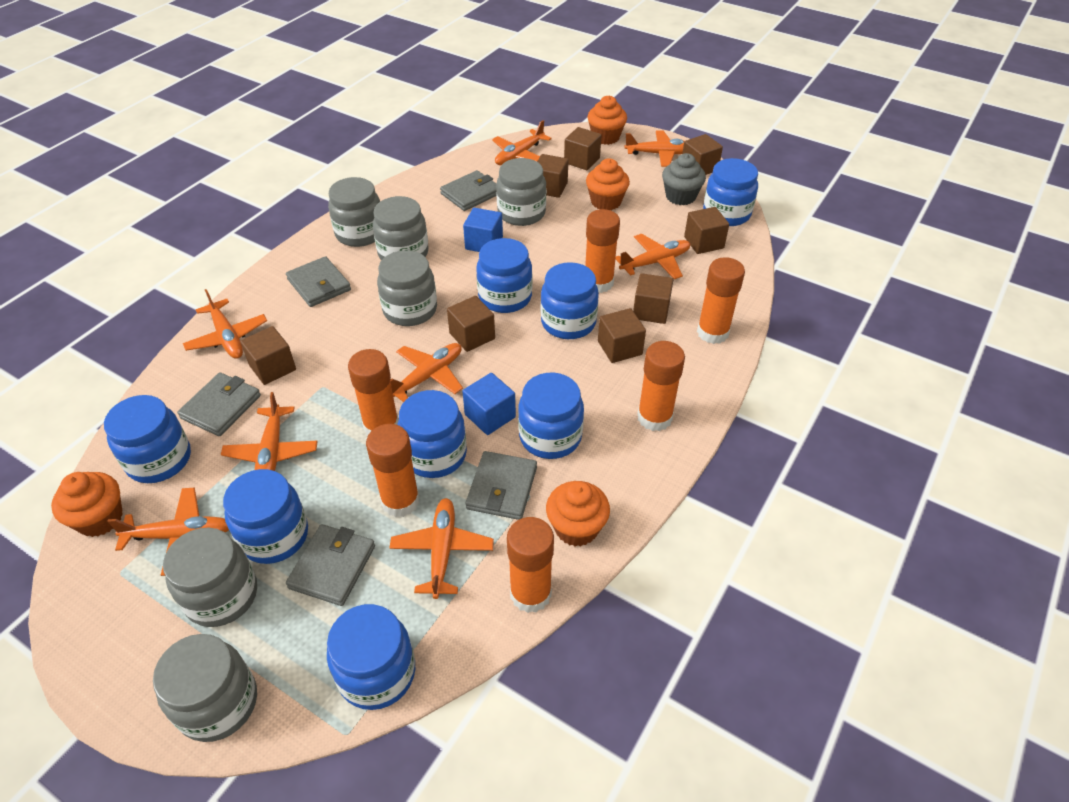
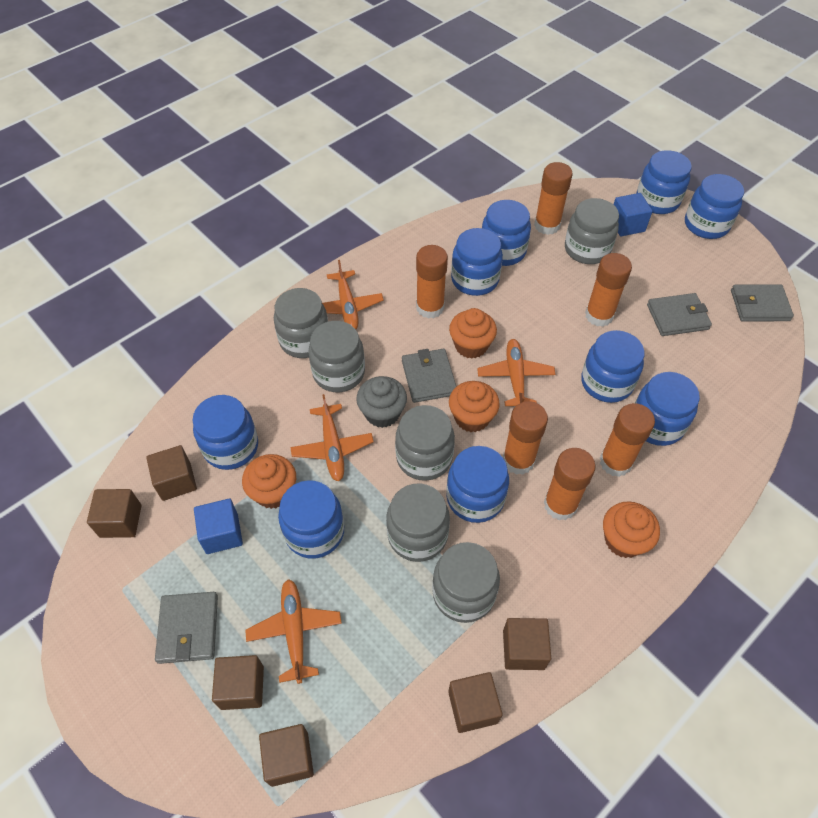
blue jar: 8 -> 9
brown cube: 8 -> 6
grey wallet: 5 -> 4
orange plane: 8 -> 4

